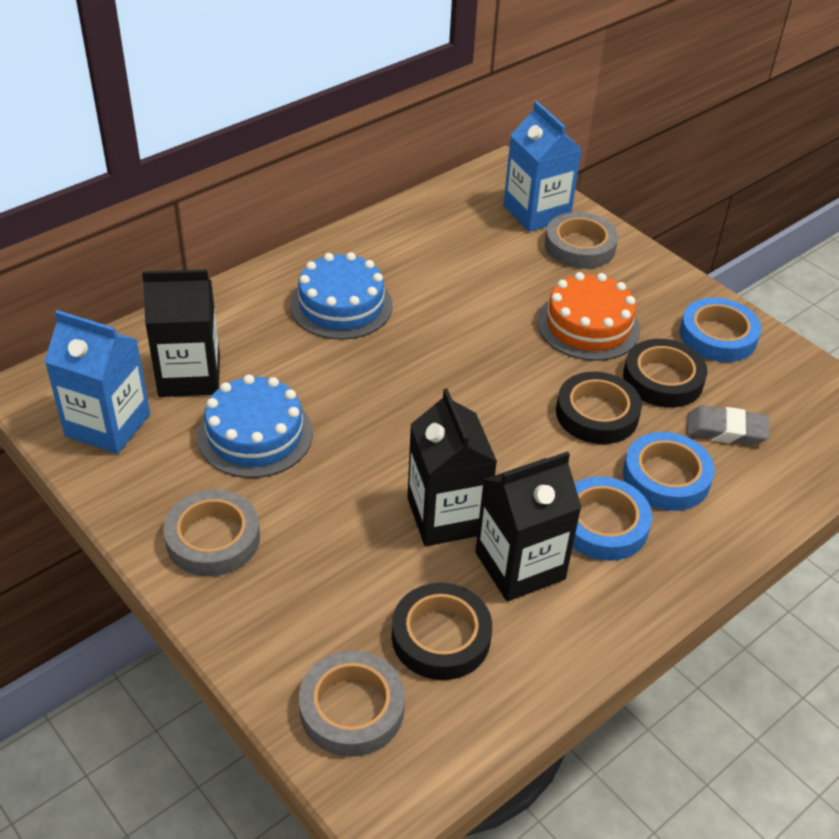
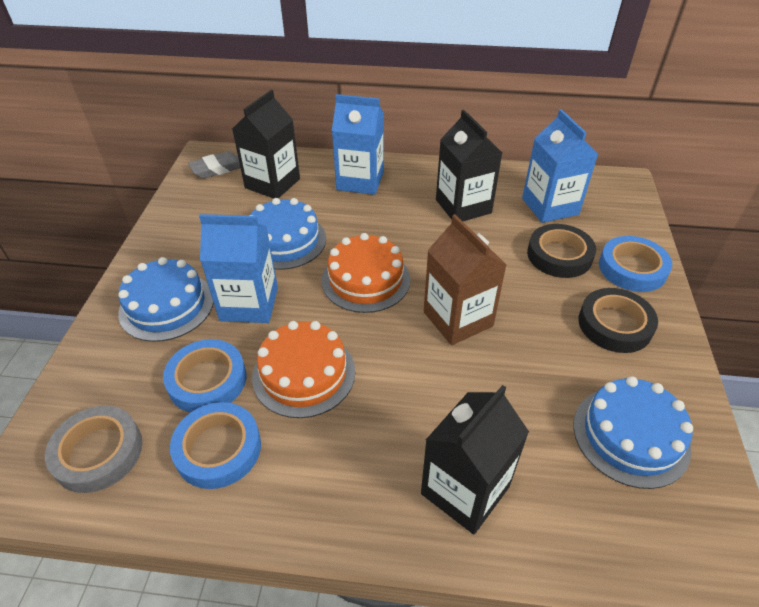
black tape: 3 -> 2
blue cake: 2 -> 3
blue carton: 2 -> 3
brown carton: 0 -> 1
grey tape: 3 -> 1
orange cake: 1 -> 2

